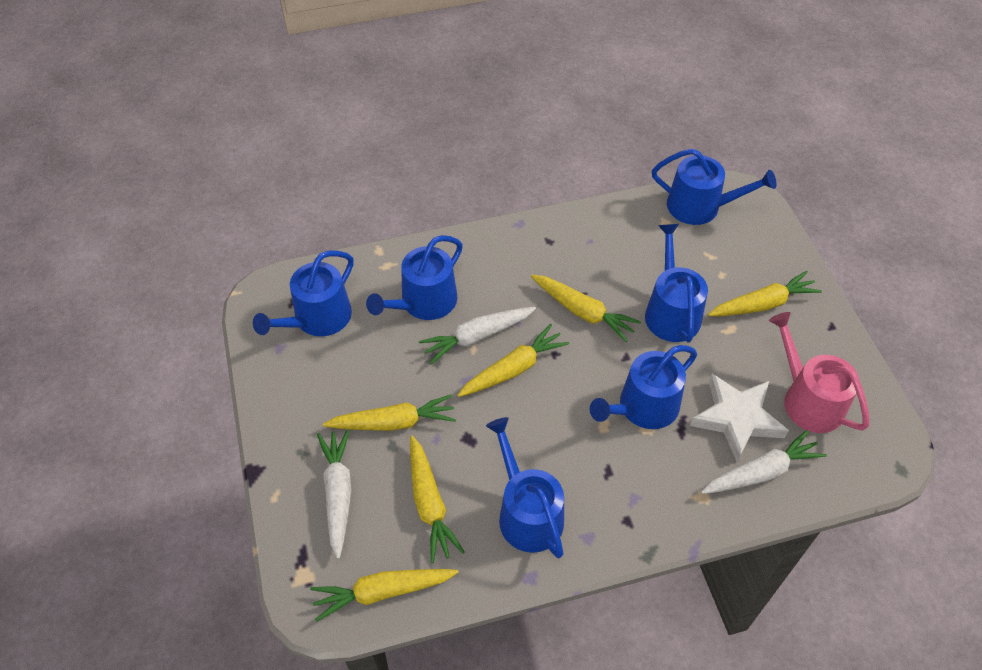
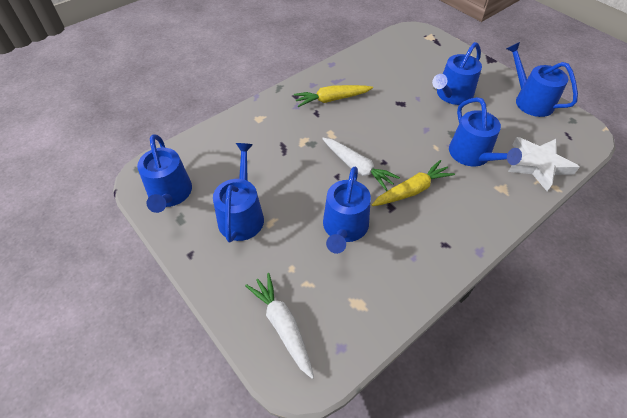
pink watering can: 1 -> 0
white carrot: 3 -> 2
yellow carrot: 6 -> 2

